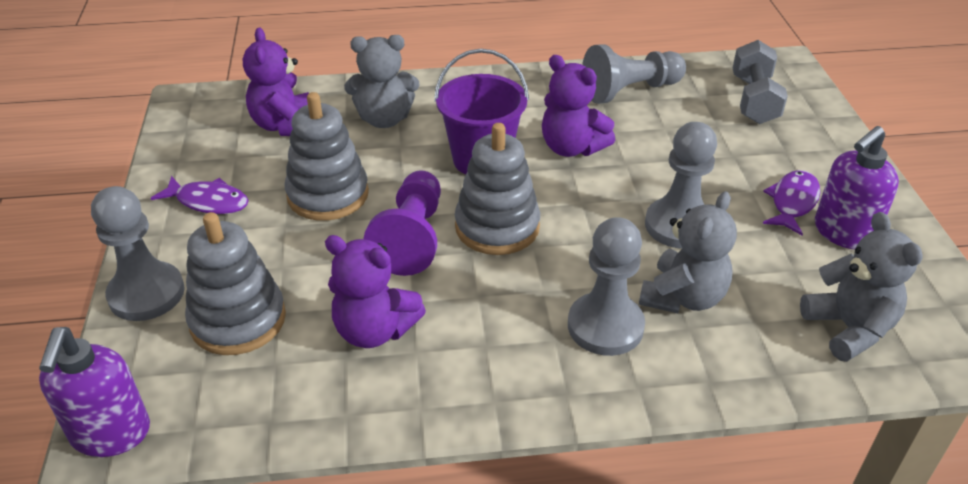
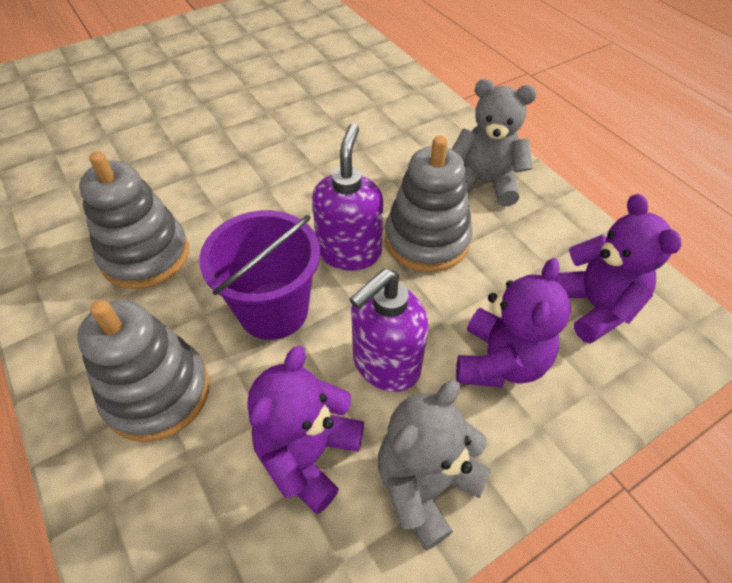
grey dumbbell: 1 -> 0
grey pawn: 4 -> 0
grey teddy bear: 3 -> 2
purple fish: 2 -> 0
purple pawn: 1 -> 0

